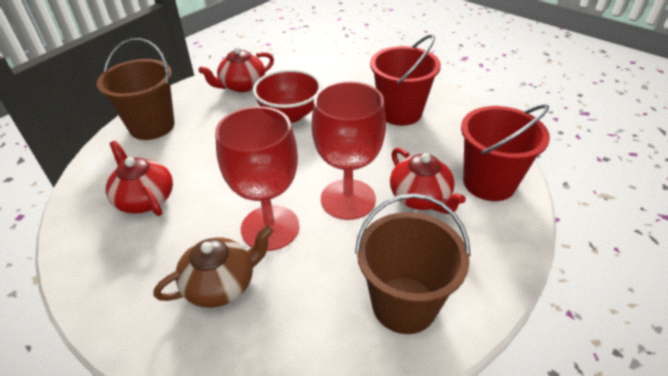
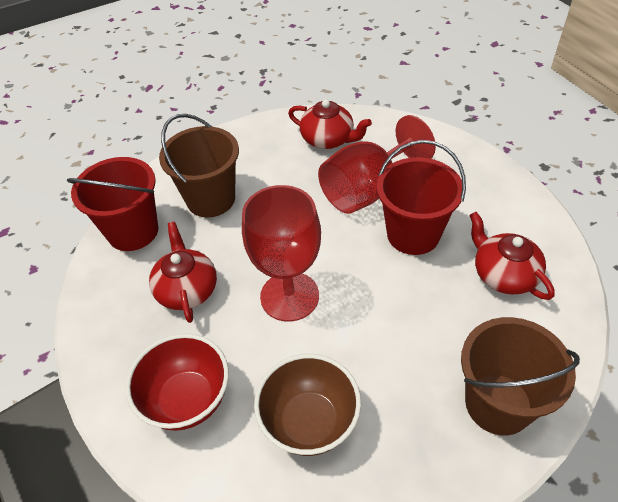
brown bowl: 0 -> 1
brown teapot: 1 -> 0

